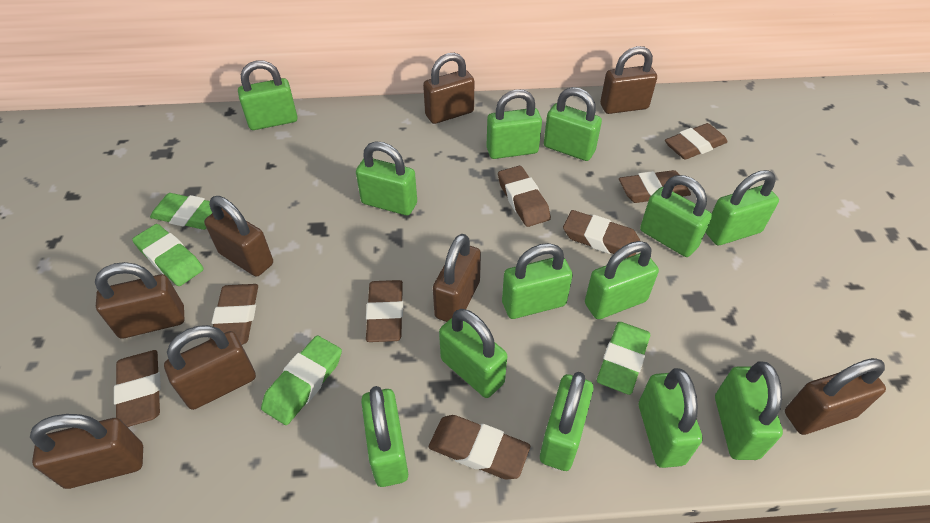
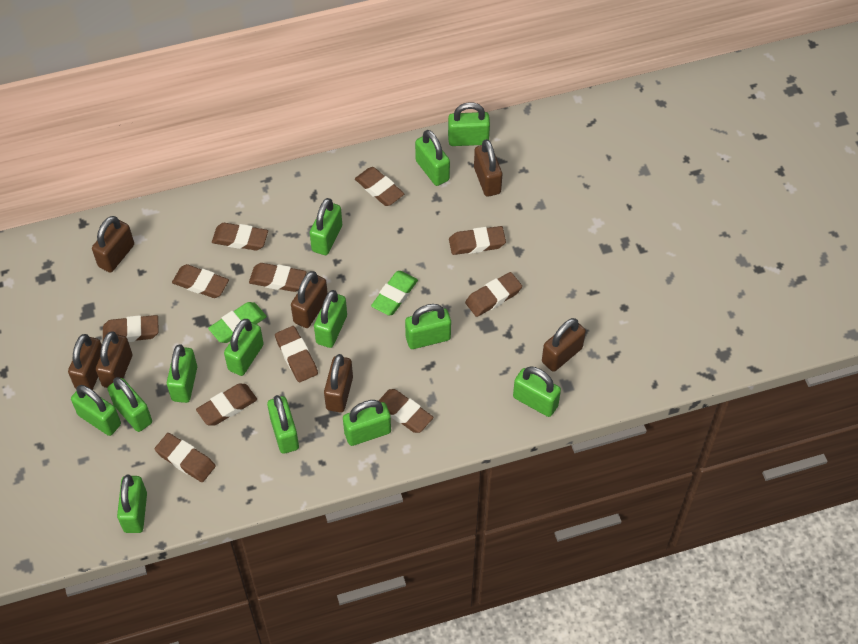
brown eraser: 8 -> 11
brown padlock: 8 -> 7
green eraser: 4 -> 2

